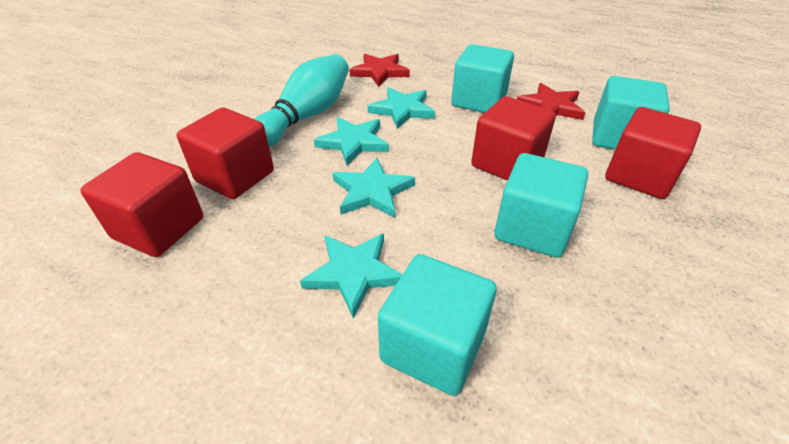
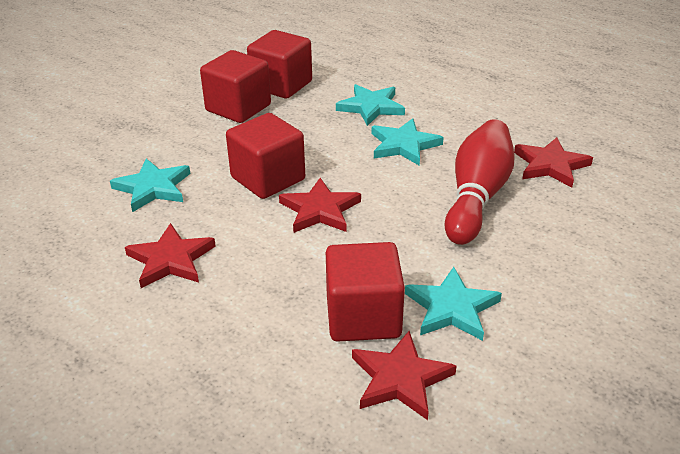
red bowling pin: 0 -> 1
red star: 2 -> 4
turquoise bowling pin: 1 -> 0
turquoise cube: 4 -> 0

